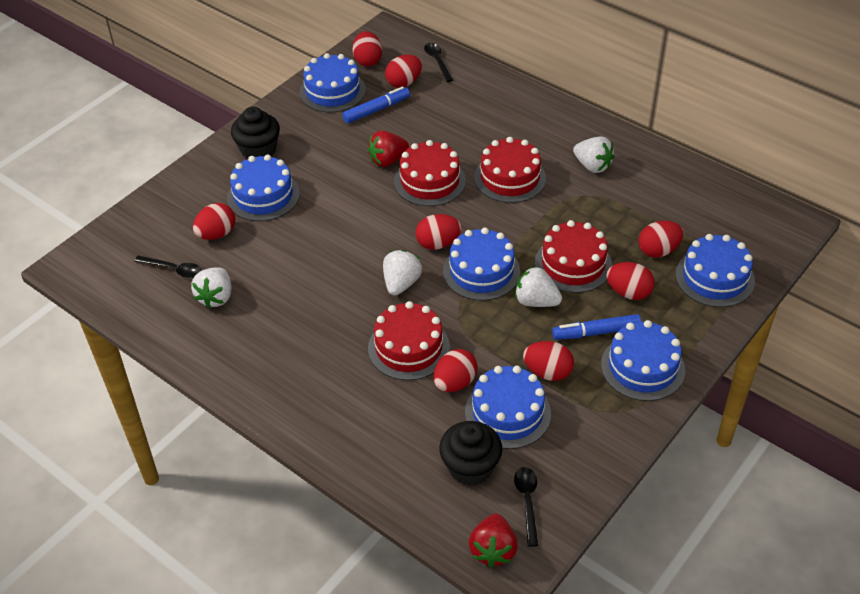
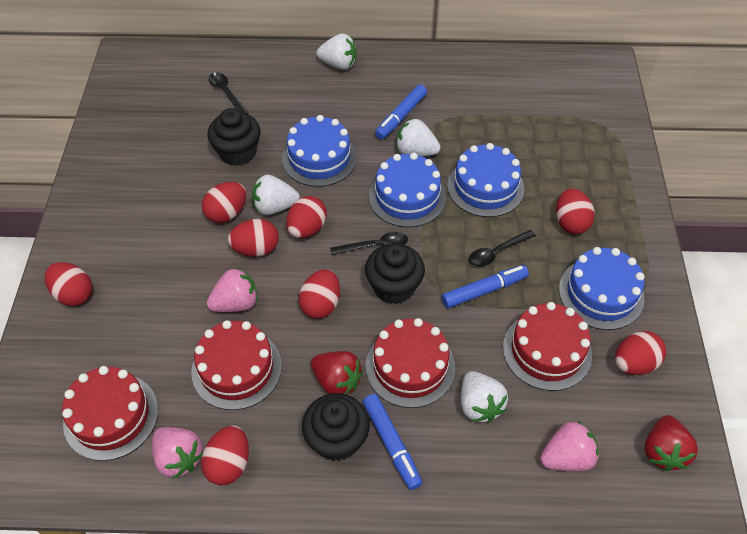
black cupcake: 2 -> 3
blue cake: 6 -> 4
blue marker: 2 -> 3
pink strawberry: 0 -> 3

